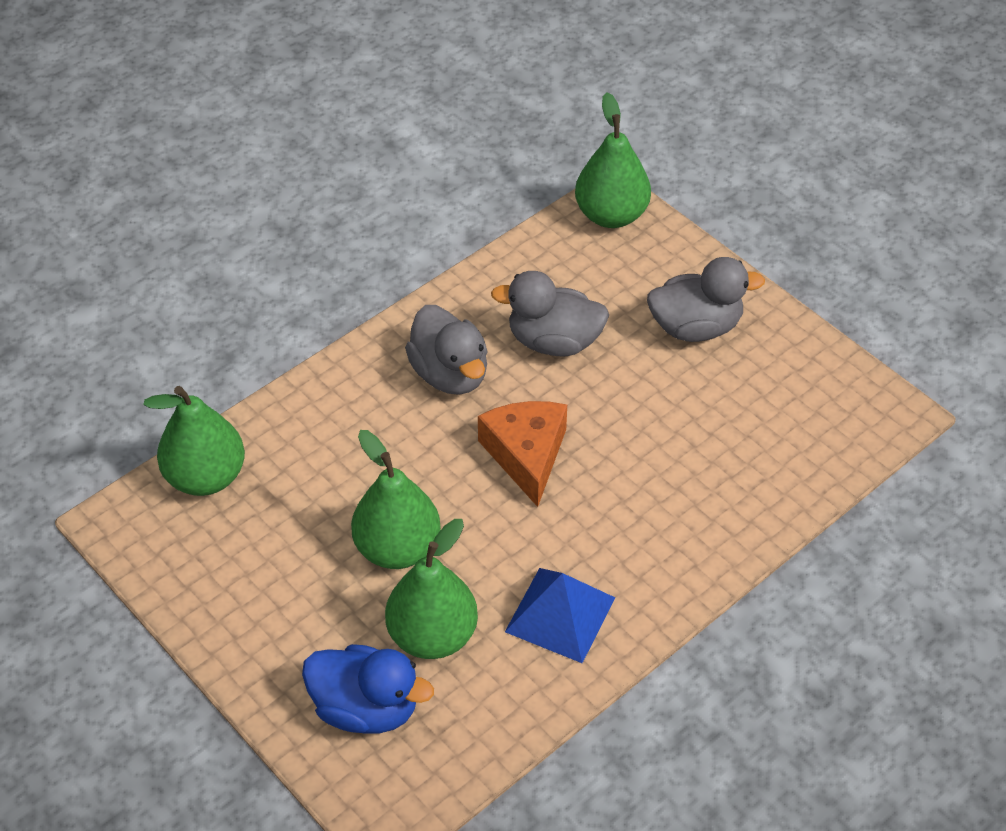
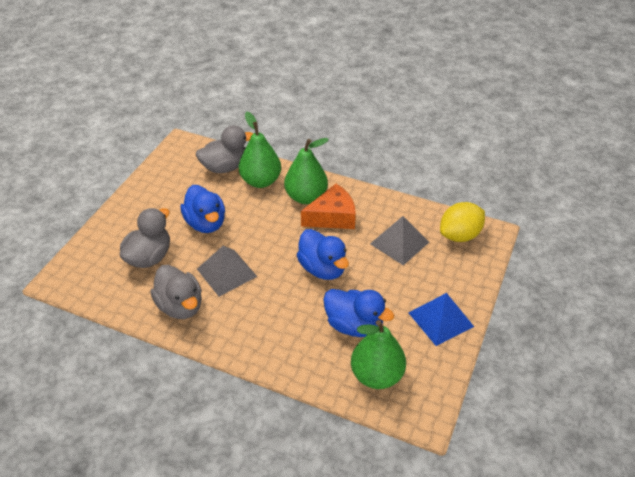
blue duck: 1 -> 3
green pear: 4 -> 3
grey pyramid: 0 -> 2
yellow lemon: 0 -> 1

